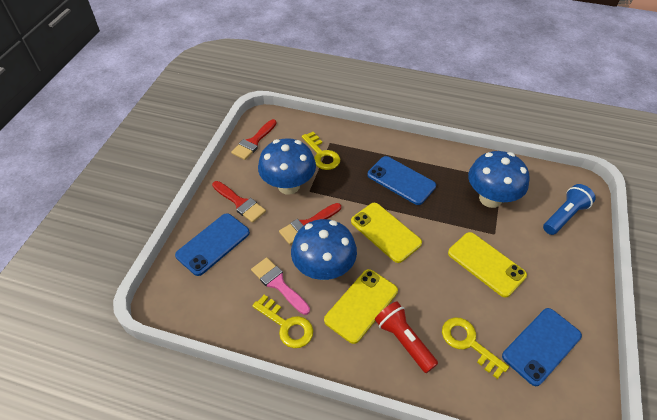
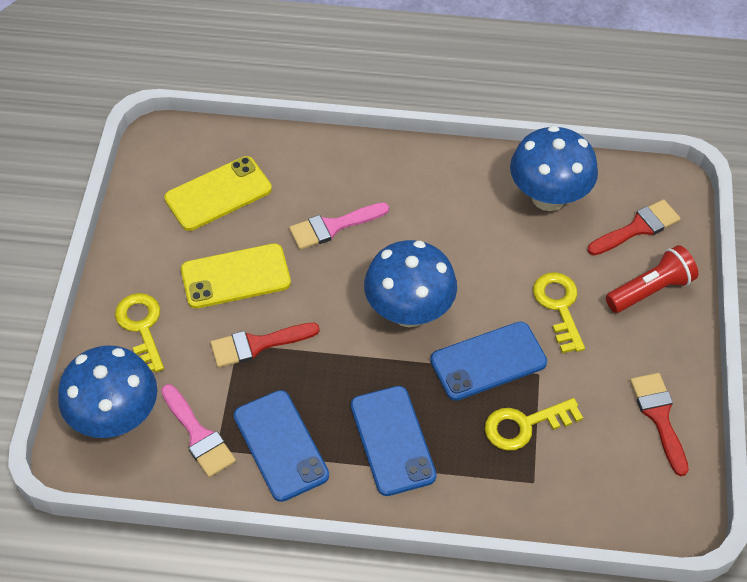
blue flashlight: 1 -> 0
pink brush: 1 -> 2
yellow phone: 3 -> 2

